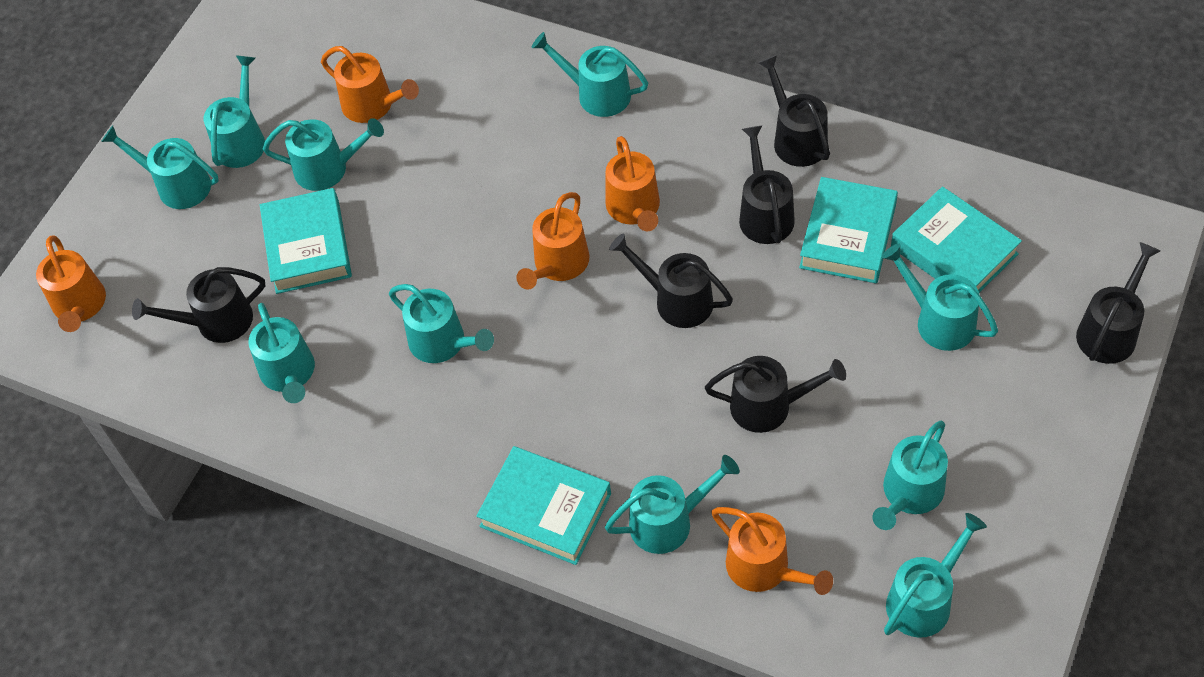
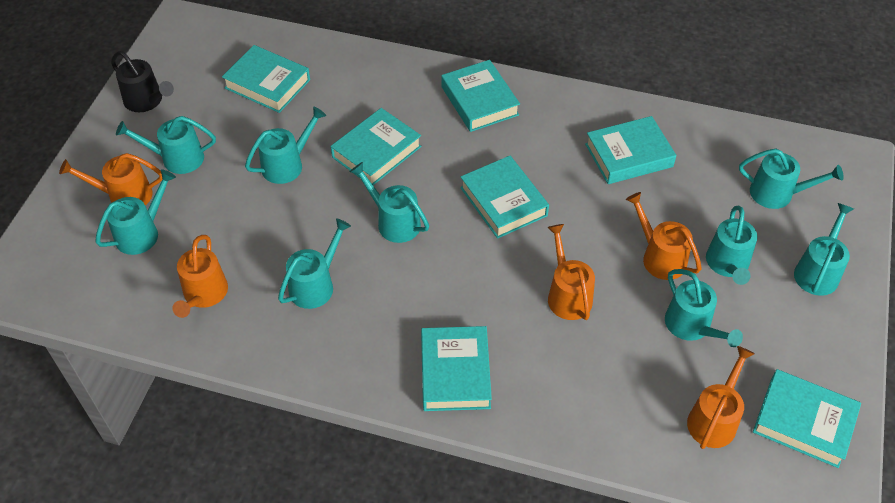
black watering can: 6 -> 1
turquoise book: 4 -> 7
turquoise watering can: 10 -> 9

